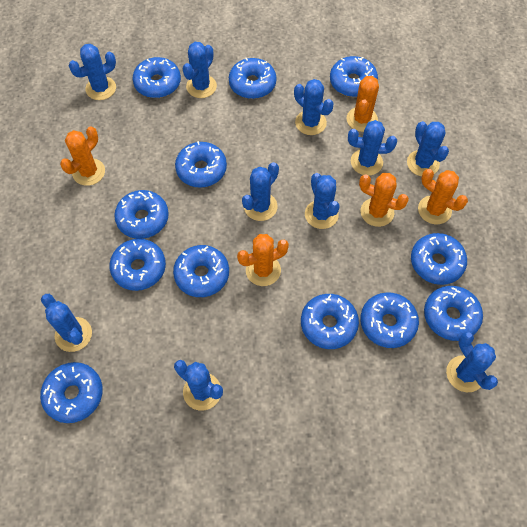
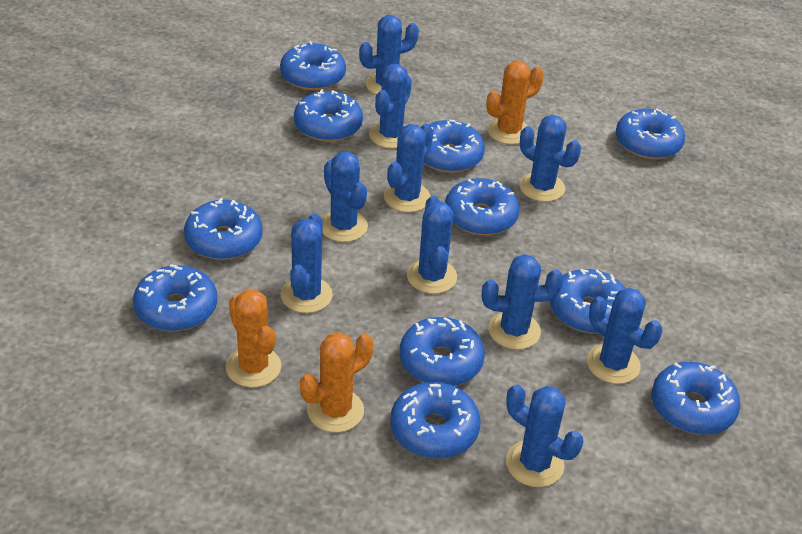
blue donut: 12 -> 11
orange cactus: 5 -> 3

